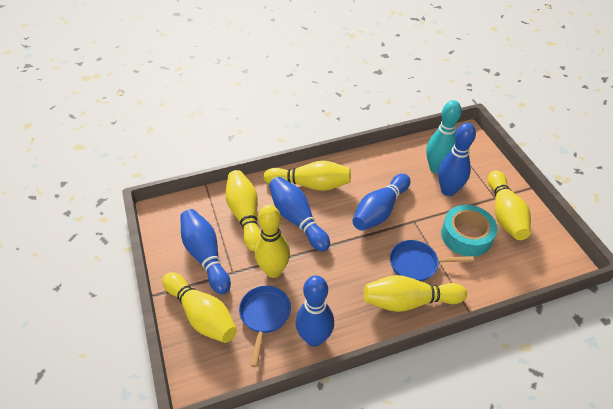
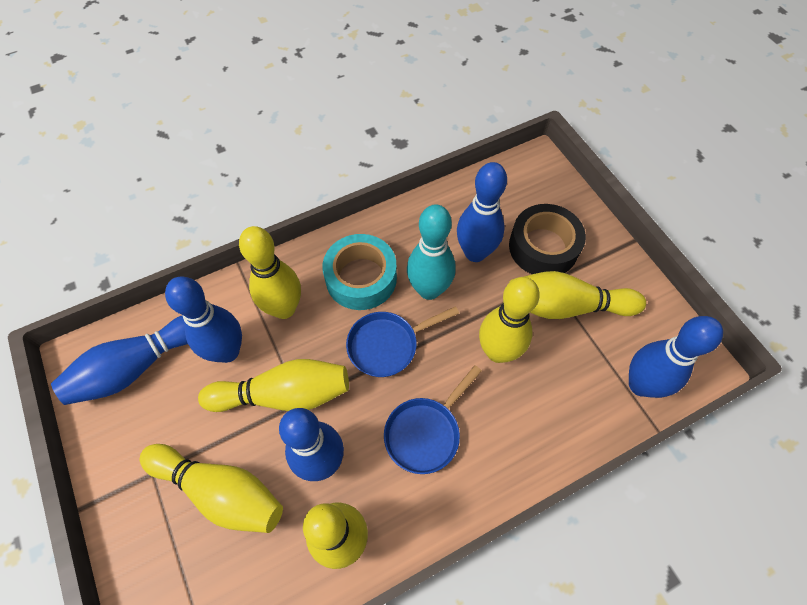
black tape: 0 -> 1

